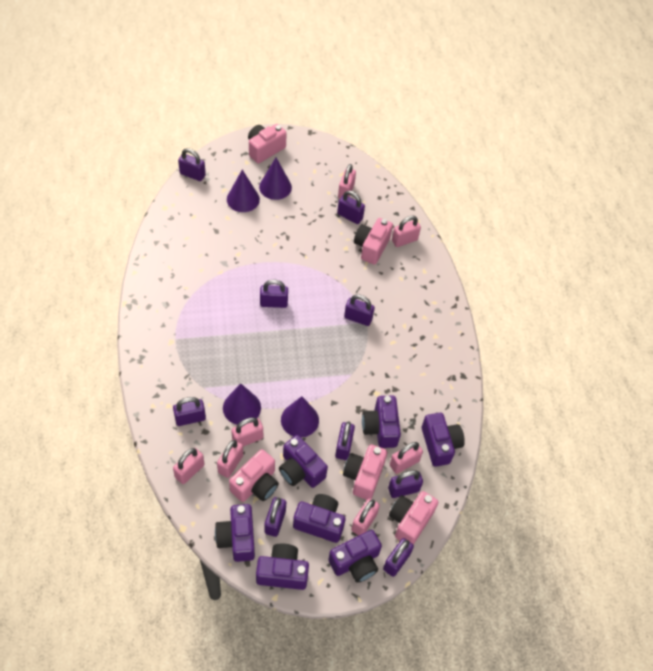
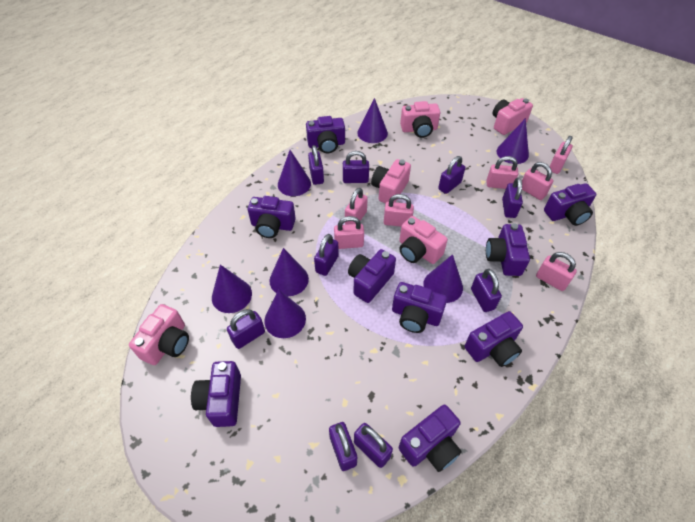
purple camera: 7 -> 9
purple cone: 4 -> 7

